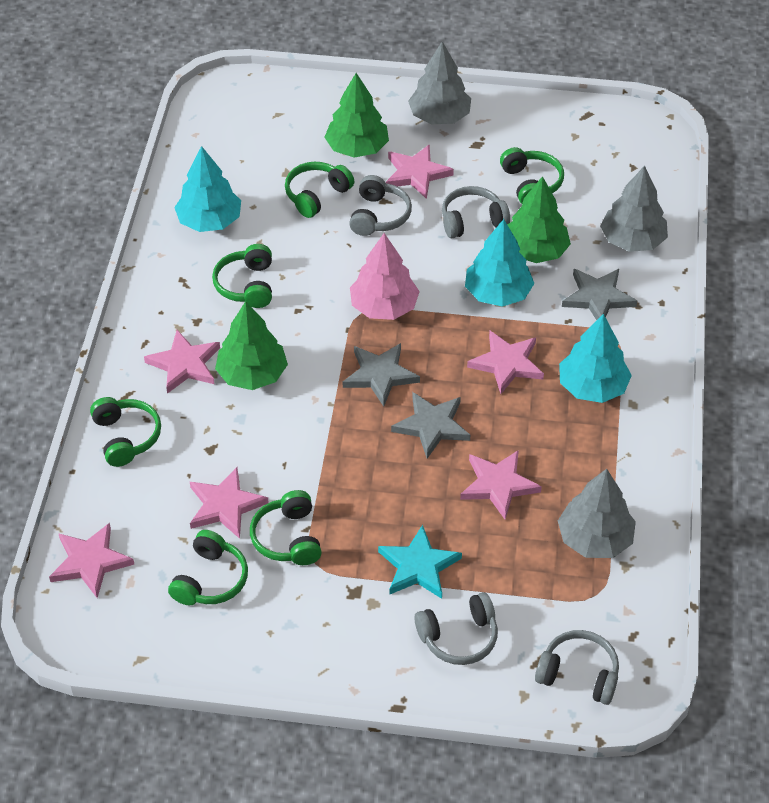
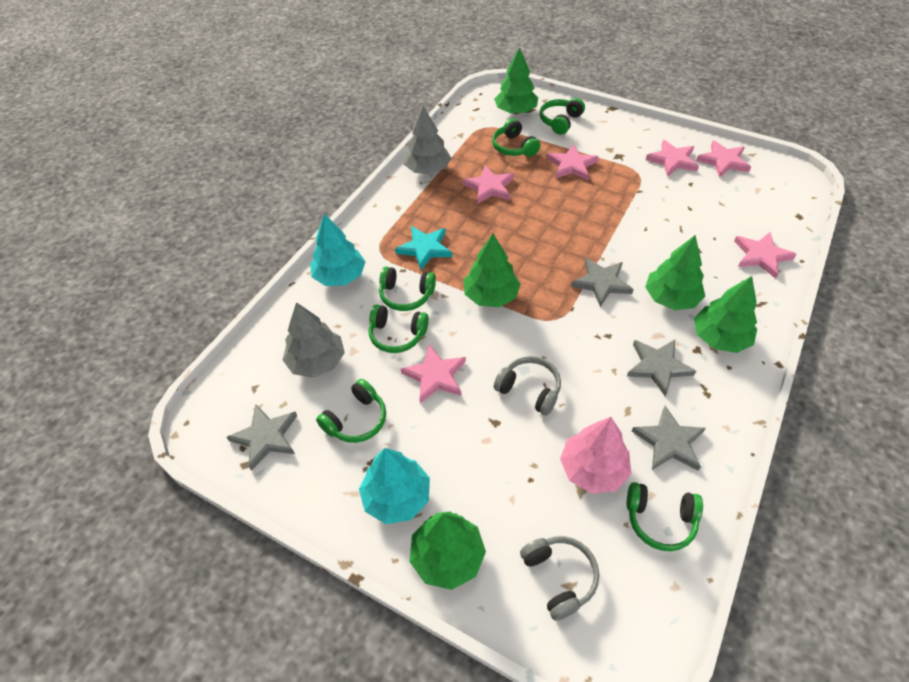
green tree: 3 -> 5
grey headphones: 4 -> 2
grey star: 3 -> 4
grey tree: 3 -> 2
turquoise tree: 3 -> 2

